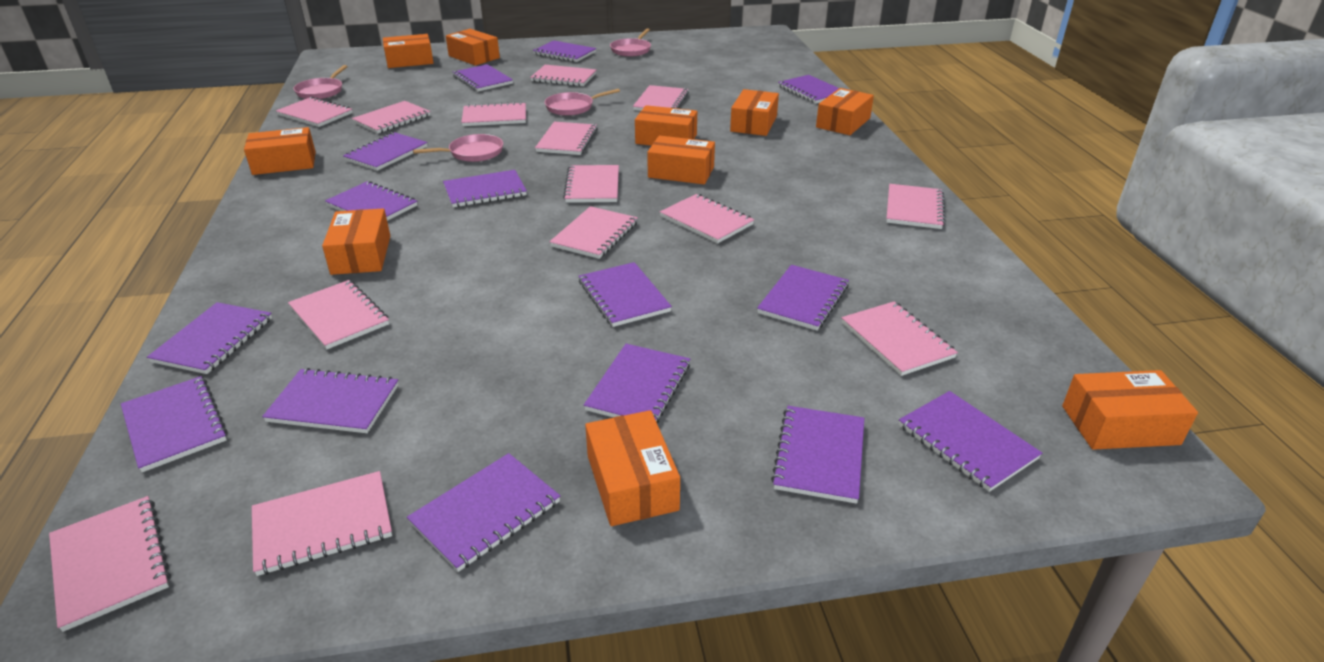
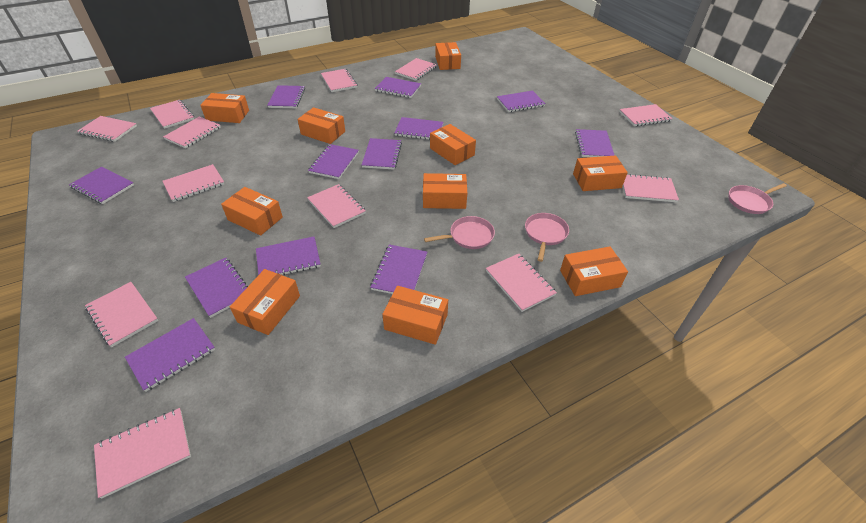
pink notebook: 14 -> 12
pink pan: 4 -> 3
purple notebook: 15 -> 12

